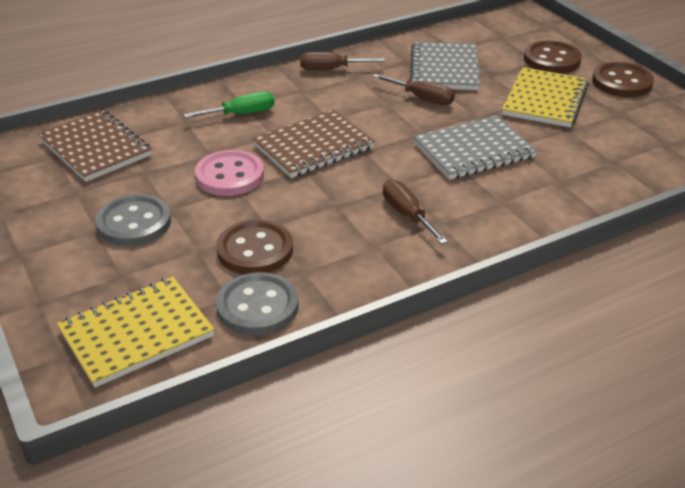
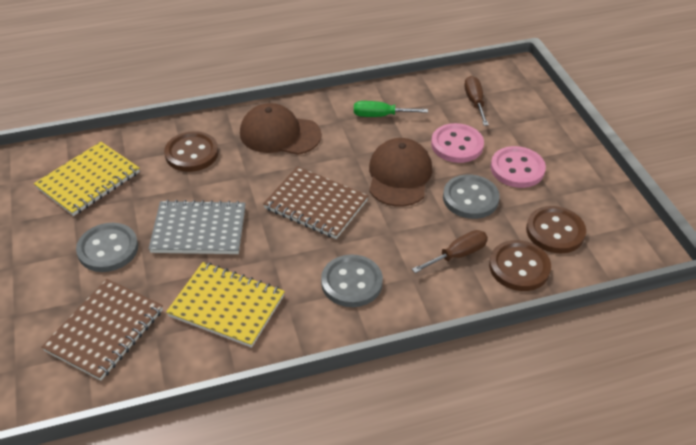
brown cap: 0 -> 2
brown screwdriver: 3 -> 2
grey button: 2 -> 3
grey notebook: 2 -> 1
pink button: 1 -> 2

